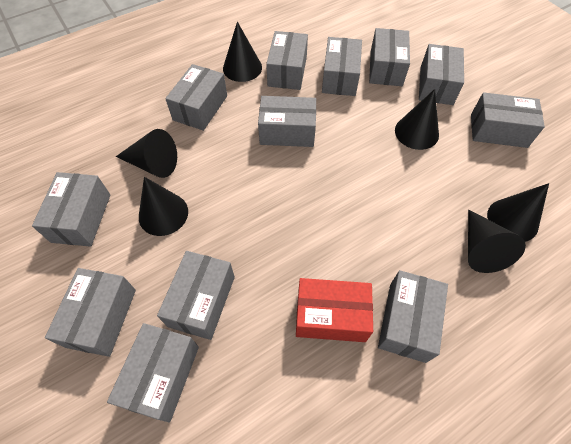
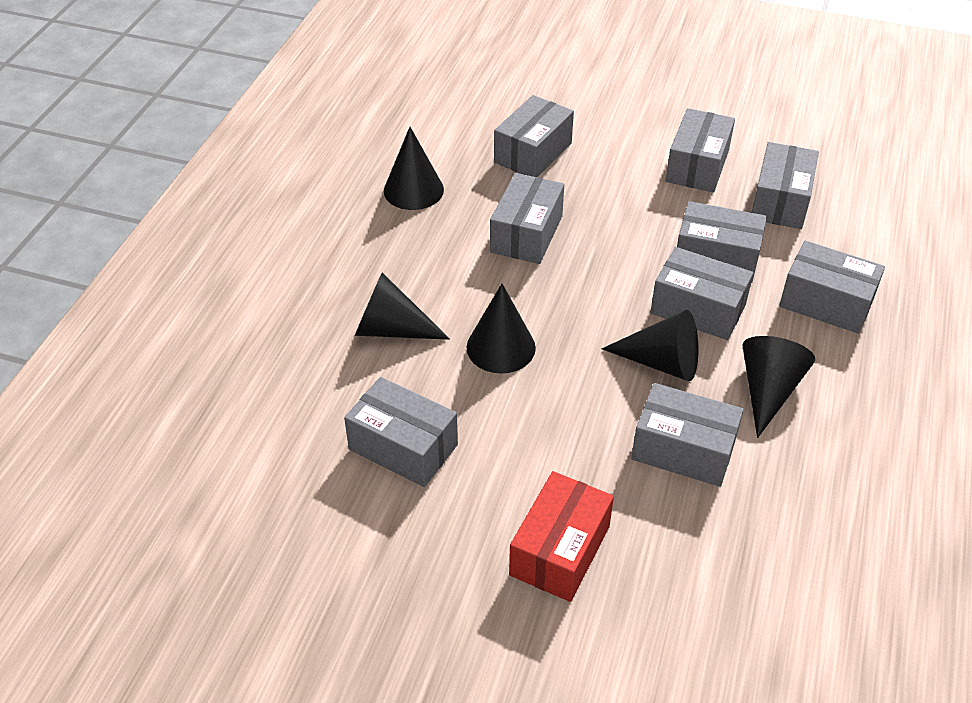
black cone: 6 -> 5
grey box: 12 -> 9

